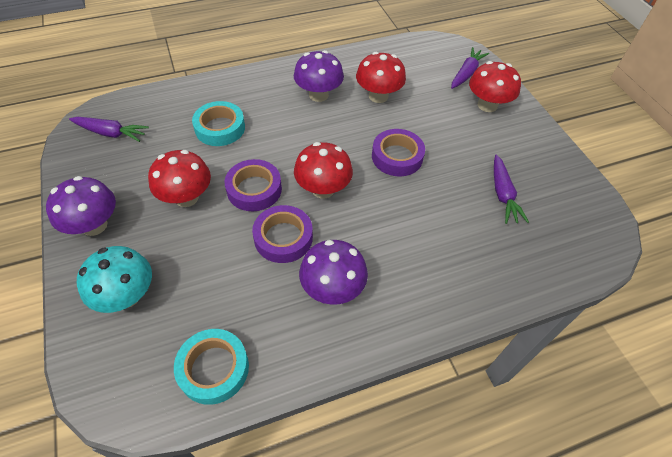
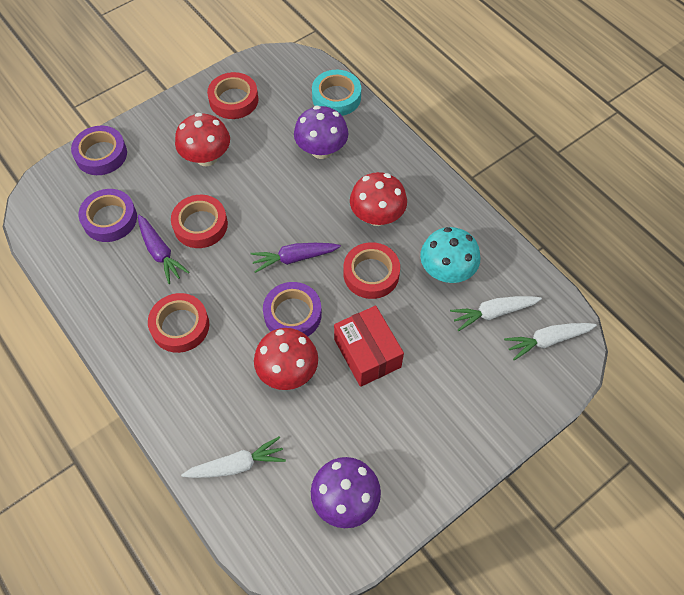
purple carrot: 3 -> 2
purple mushroom: 3 -> 2
red box: 0 -> 1
red mushroom: 4 -> 3
red tape: 0 -> 4
turquoise tape: 2 -> 1
white carrot: 0 -> 3

